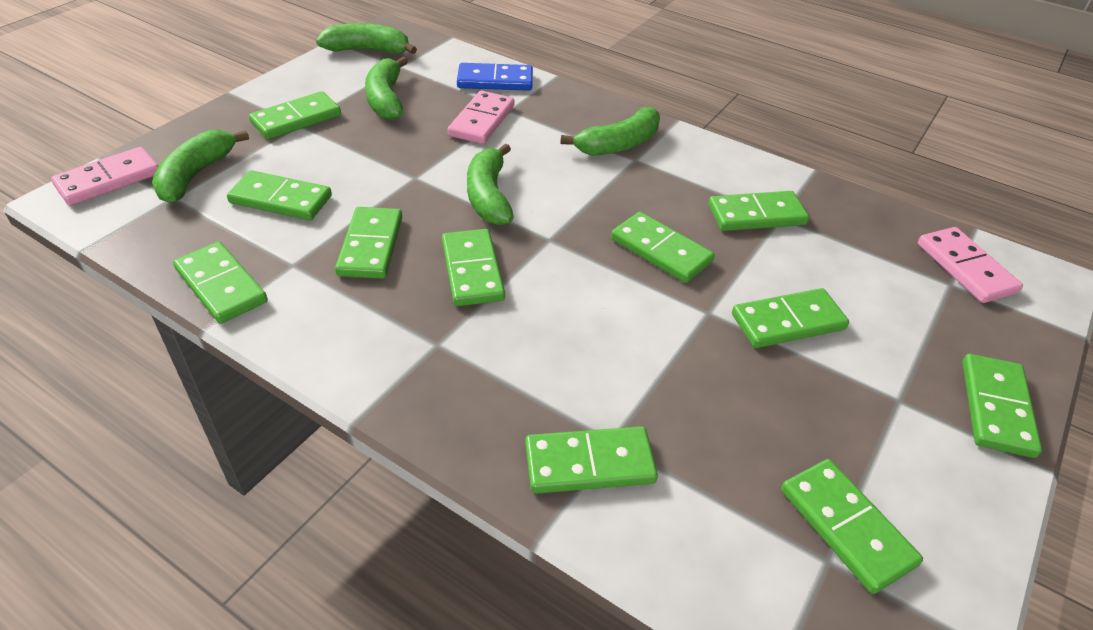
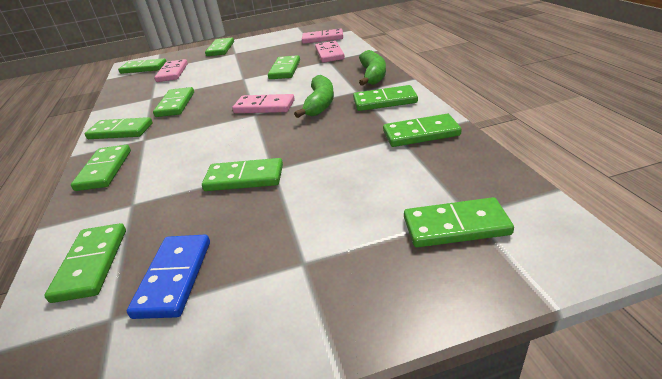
green banana: 5 -> 2
pink domino: 3 -> 4

